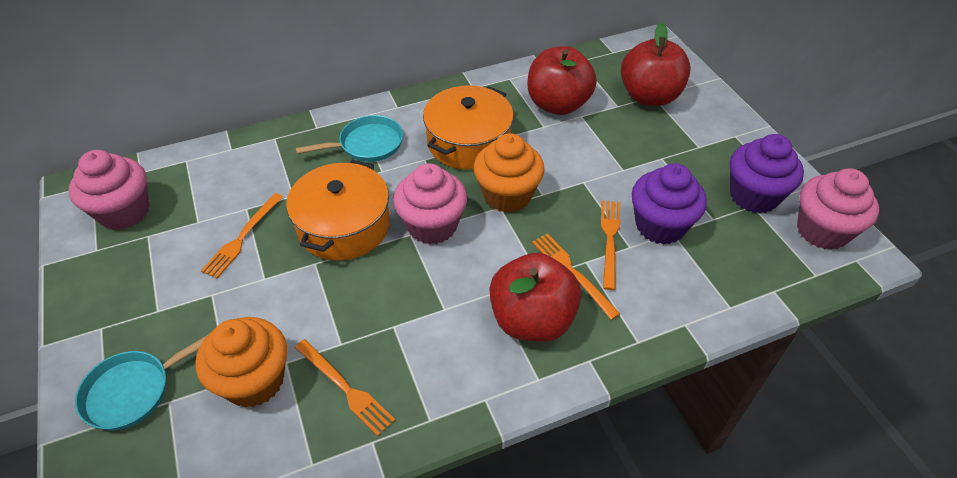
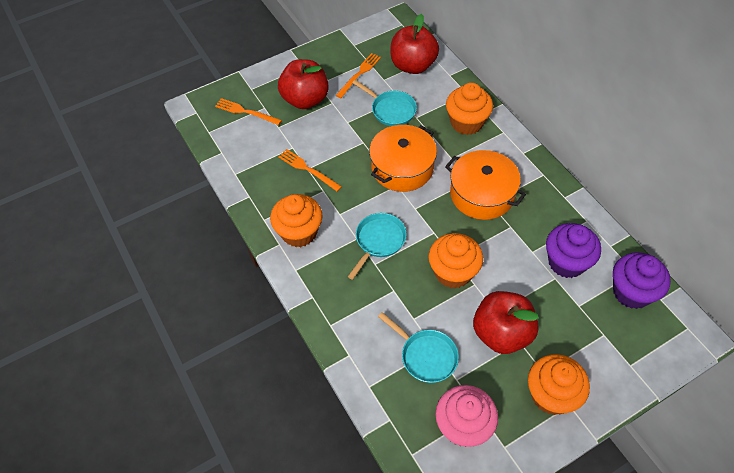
orange cupcake: 2 -> 4
orange fork: 4 -> 3
pink cupcake: 3 -> 1
turquoise pan: 2 -> 3

